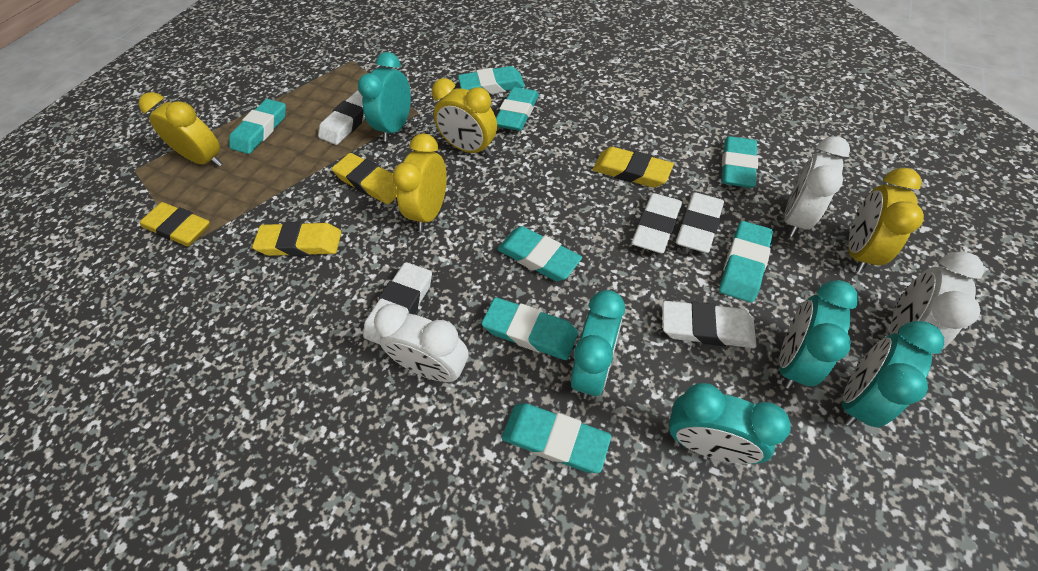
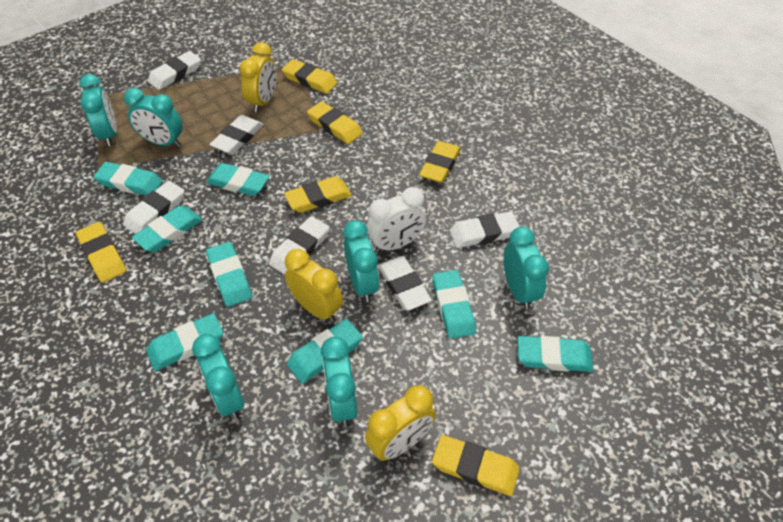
turquoise clock: 5 -> 6
white clock: 3 -> 1
white eraser: 5 -> 6
yellow clock: 4 -> 3
yellow eraser: 4 -> 6

